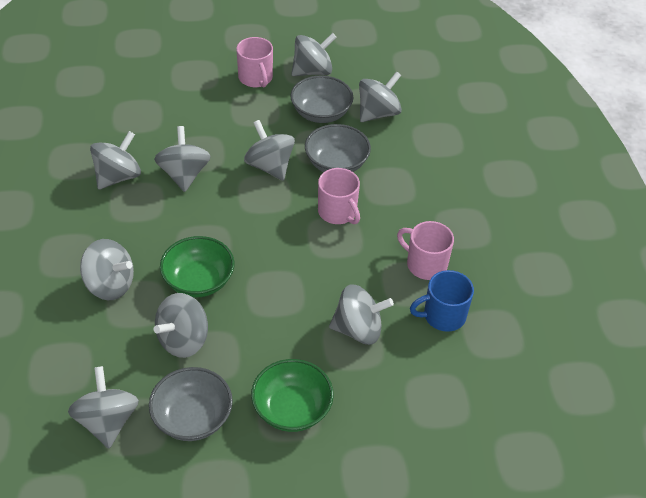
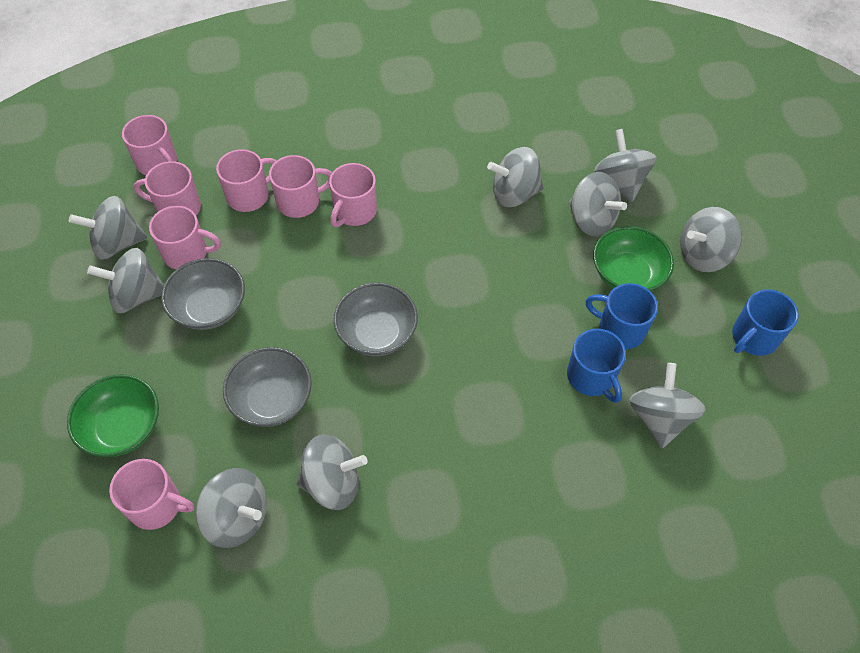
blue mug: 1 -> 3
pink mug: 3 -> 7

